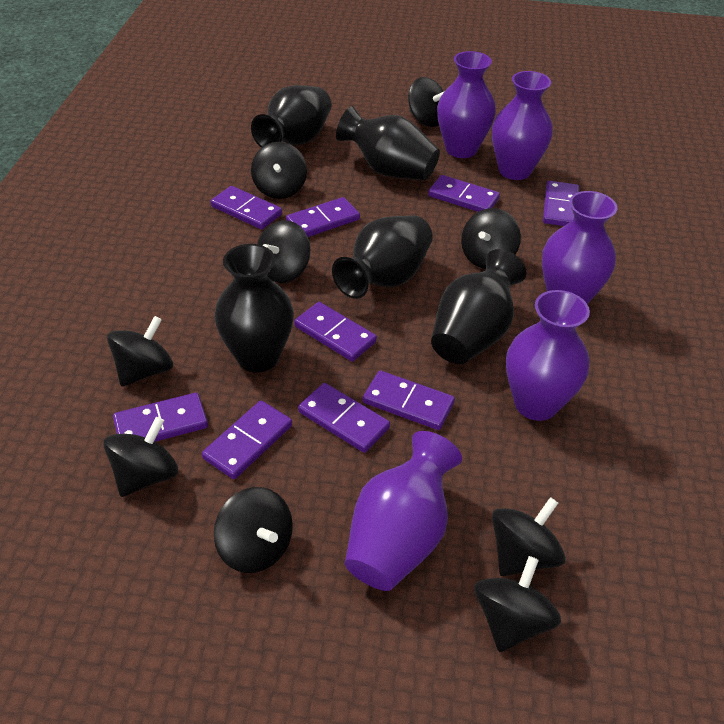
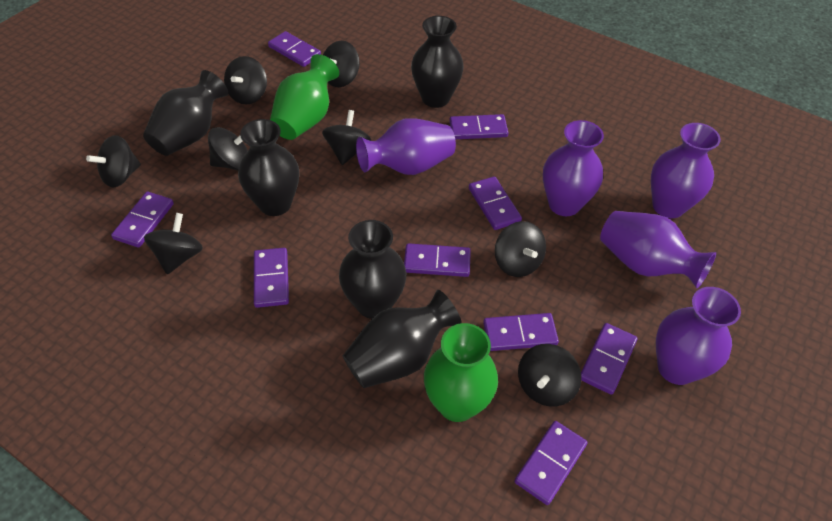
black spinning top: 9 -> 8
green vase: 0 -> 2

